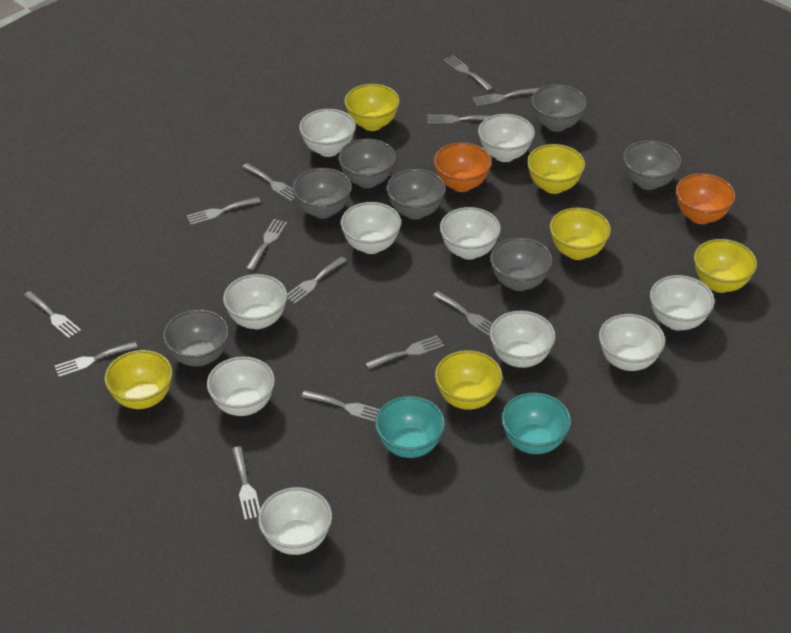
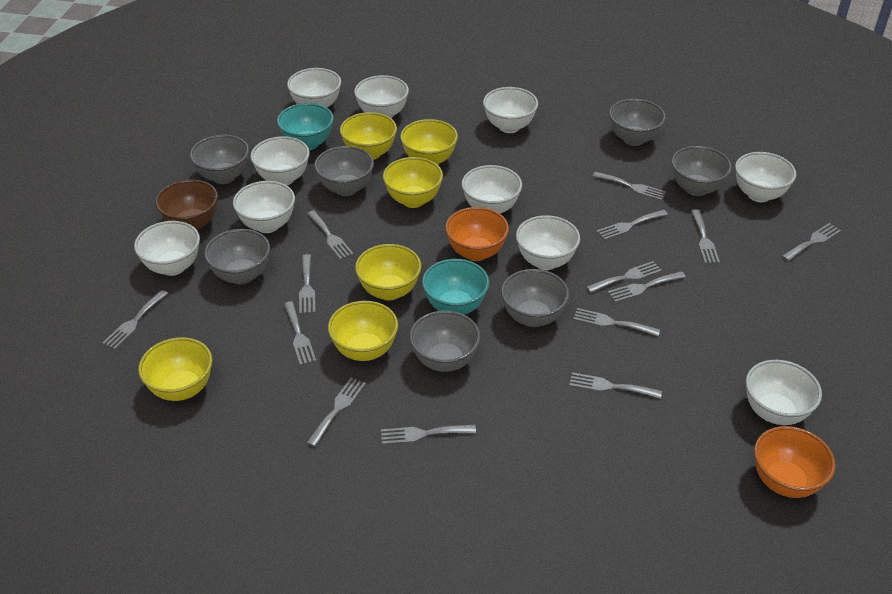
brown bowl: 0 -> 1
grey fork: 13 -> 14

